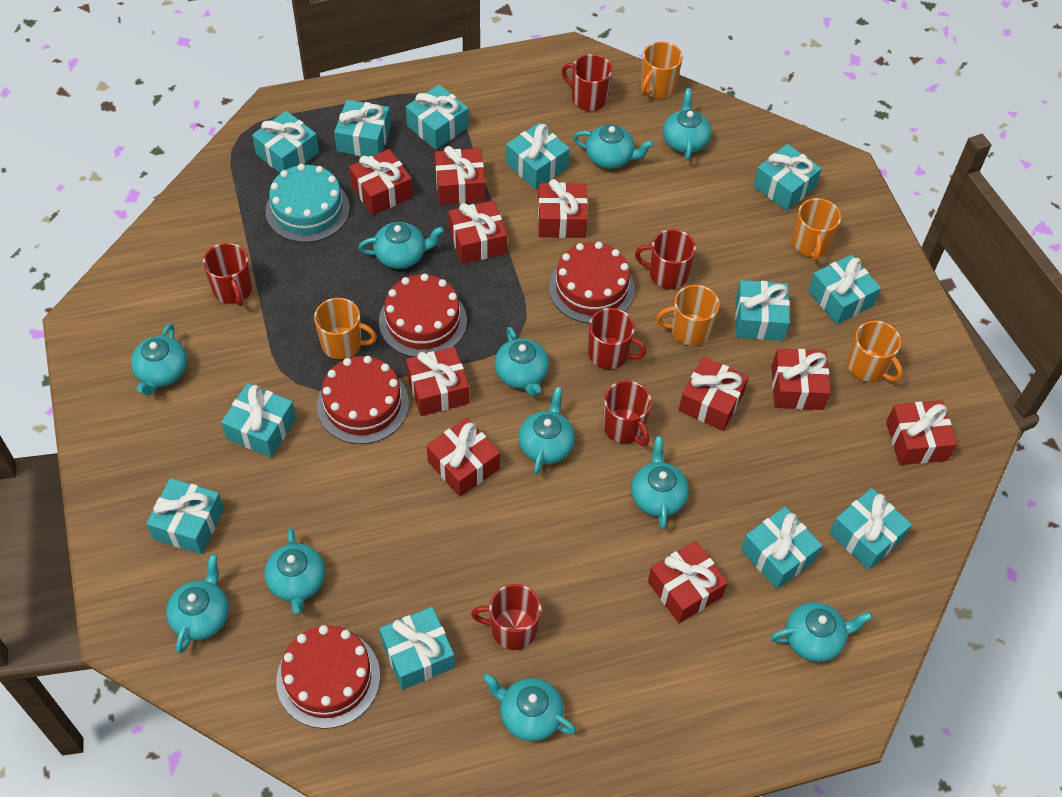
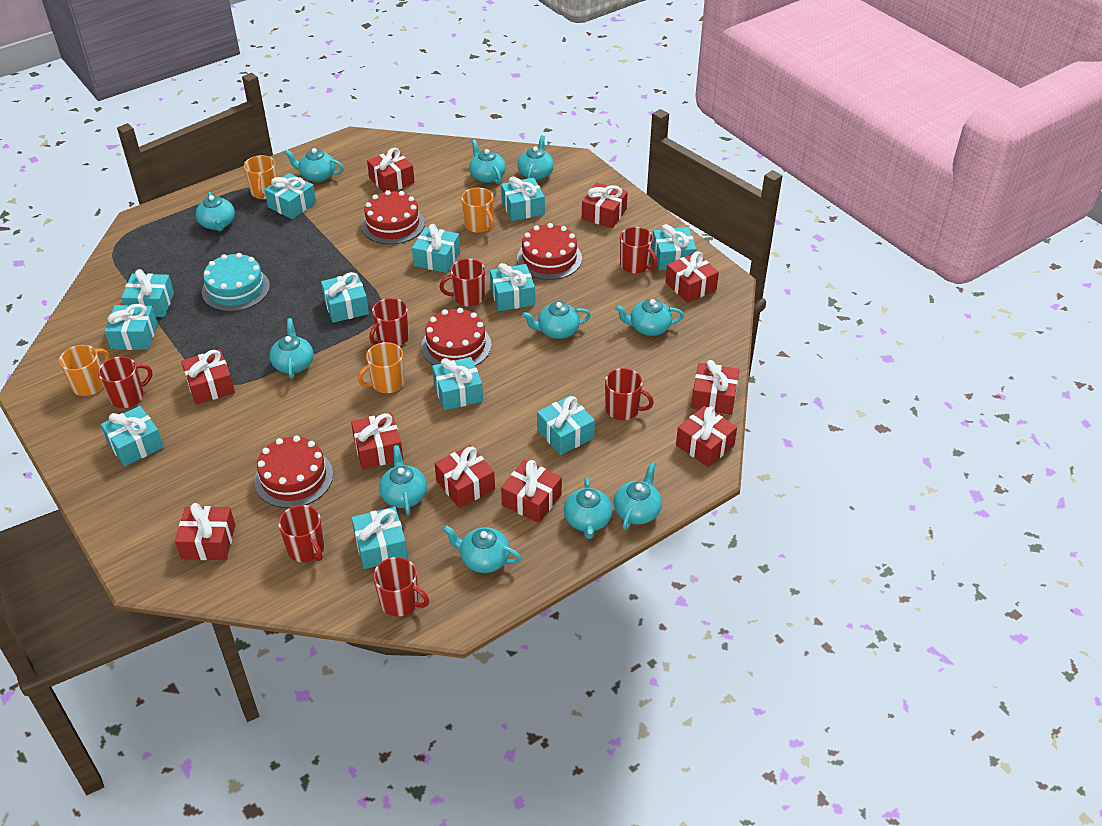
orange mug: 5 -> 4
red mug: 6 -> 7

